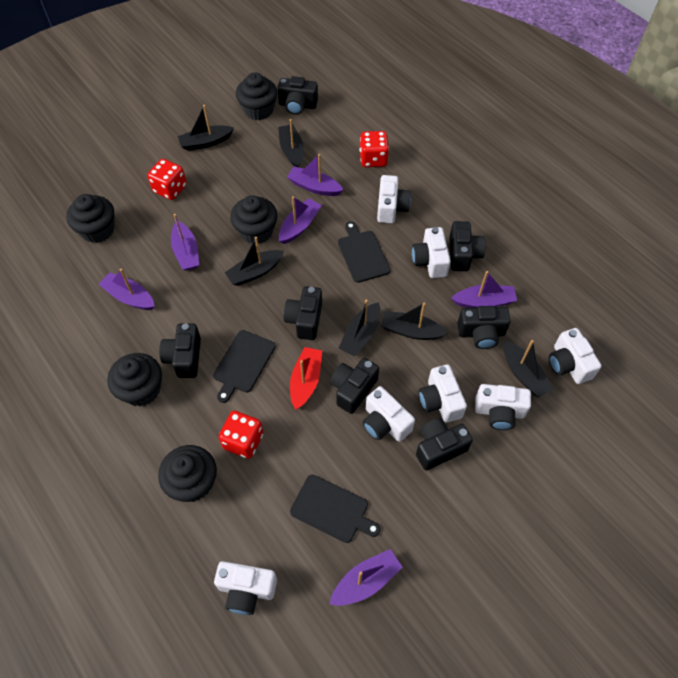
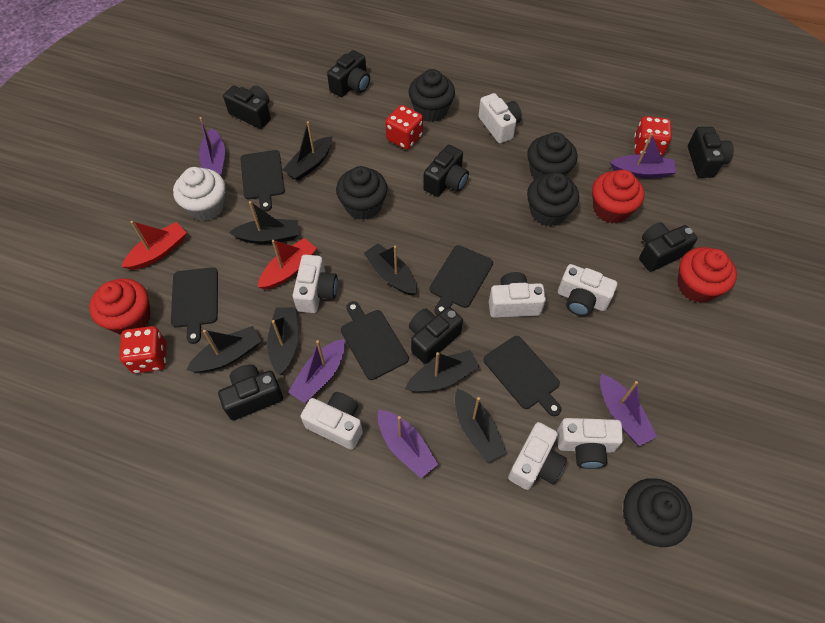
black boat: 6 -> 7
black cutting board: 3 -> 5
purple boat: 6 -> 5
red boat: 1 -> 2
red cupcake: 0 -> 3
white cupcake: 0 -> 1

